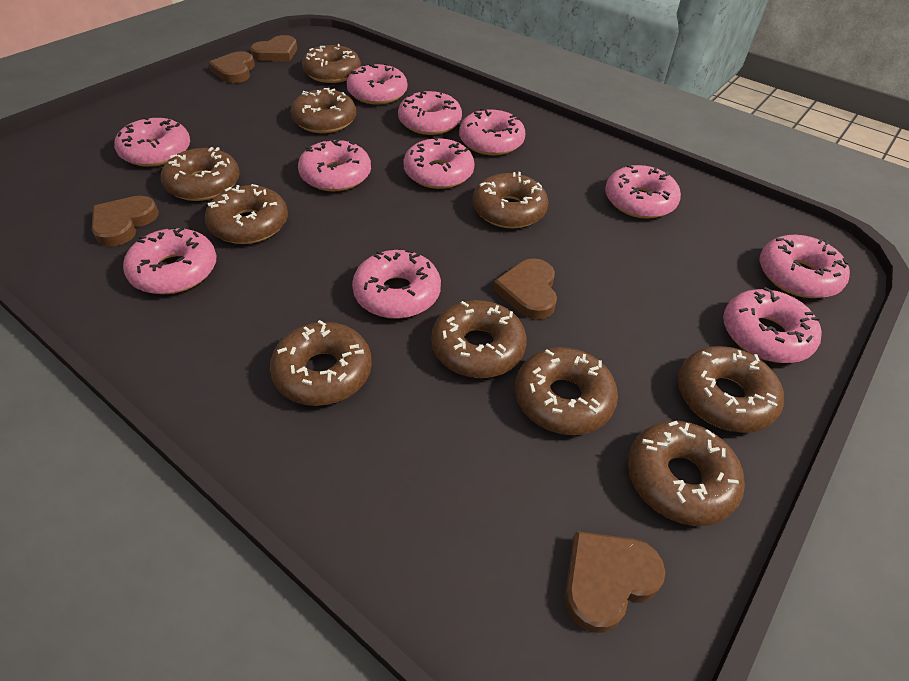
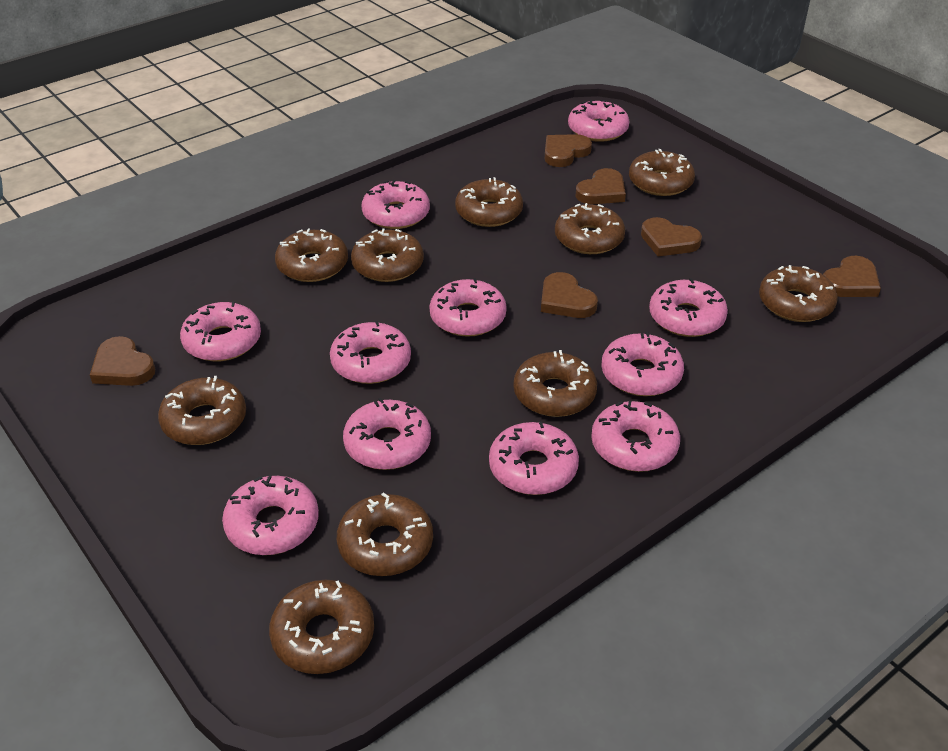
brown heart: 5 -> 6

